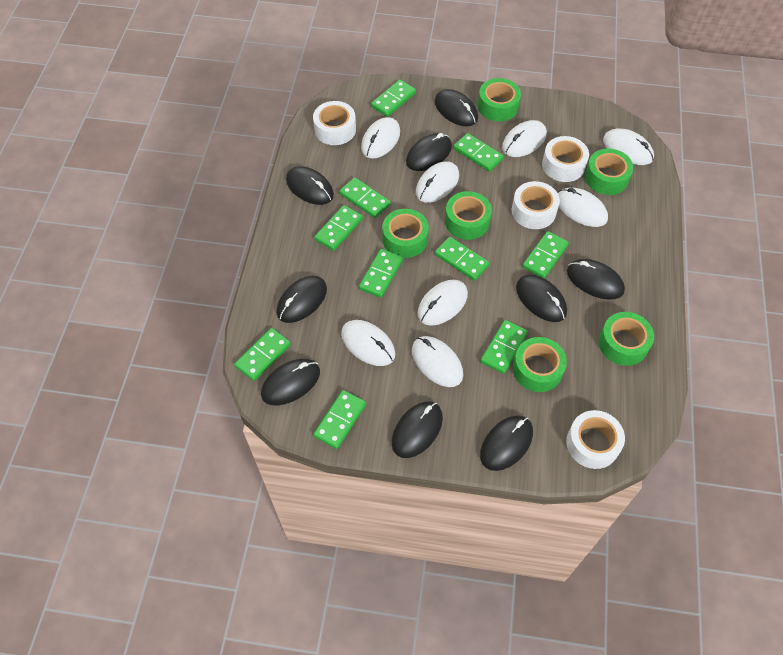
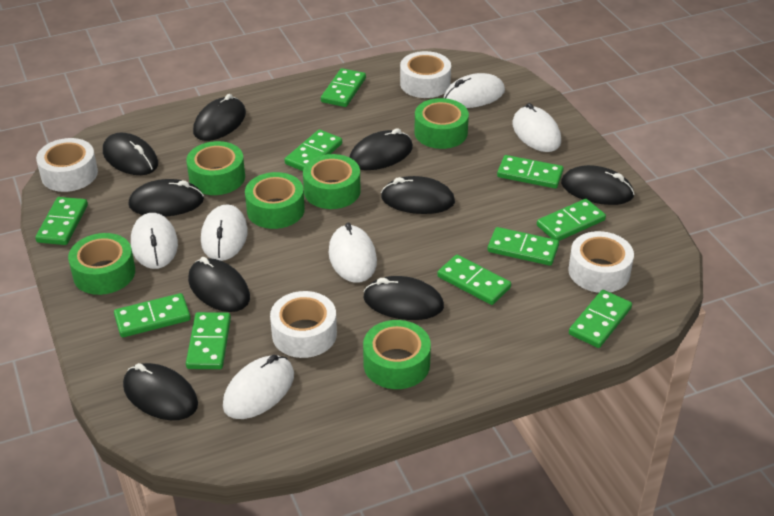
white mouse: 8 -> 6

